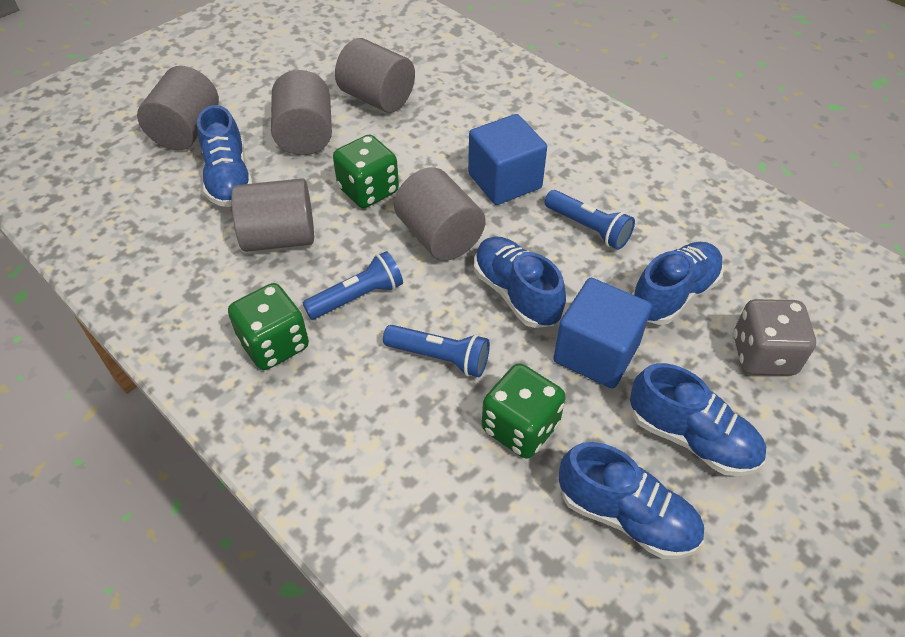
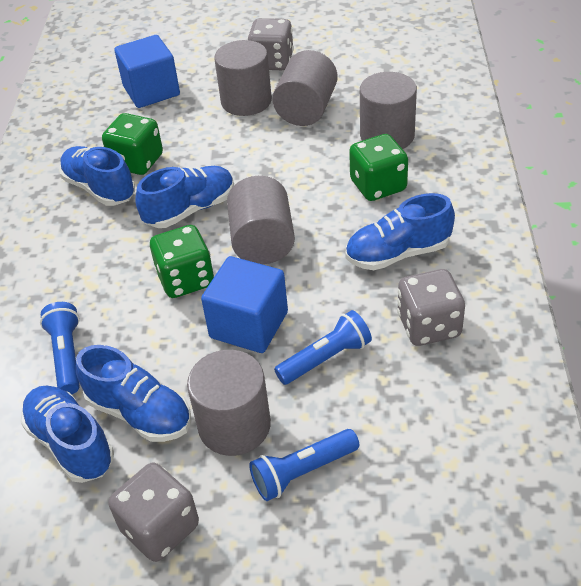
grey dice: 1 -> 3

